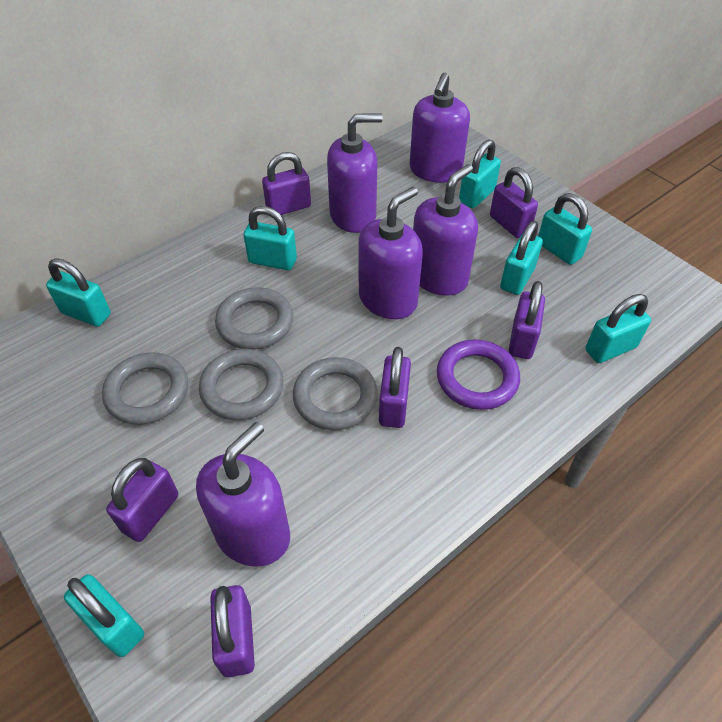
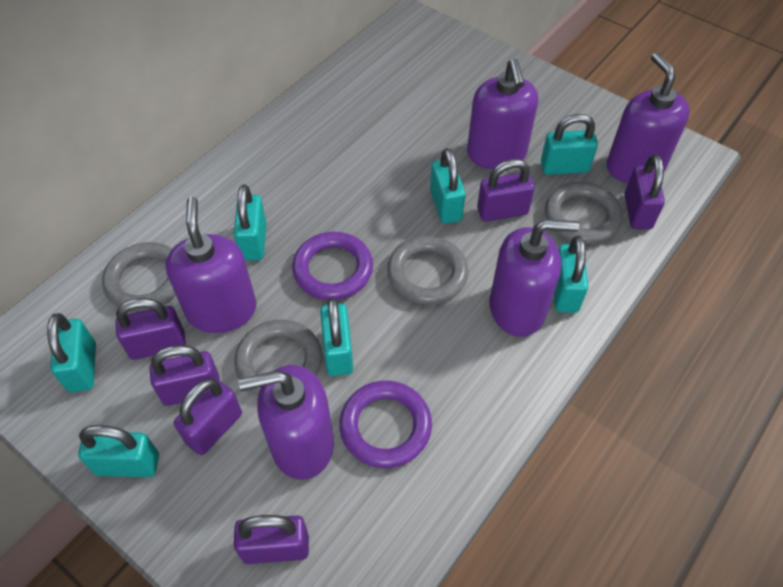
purple ring: 1 -> 2

